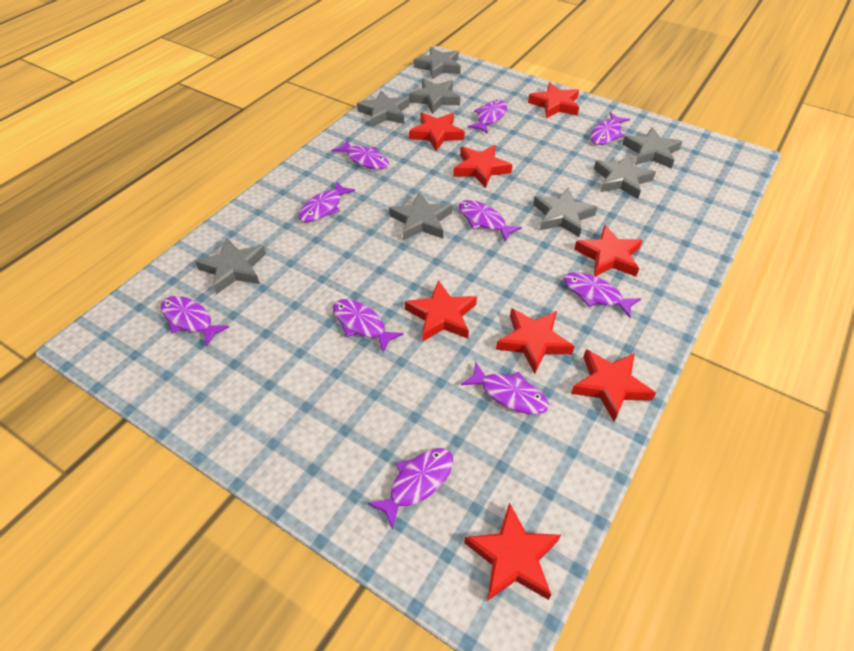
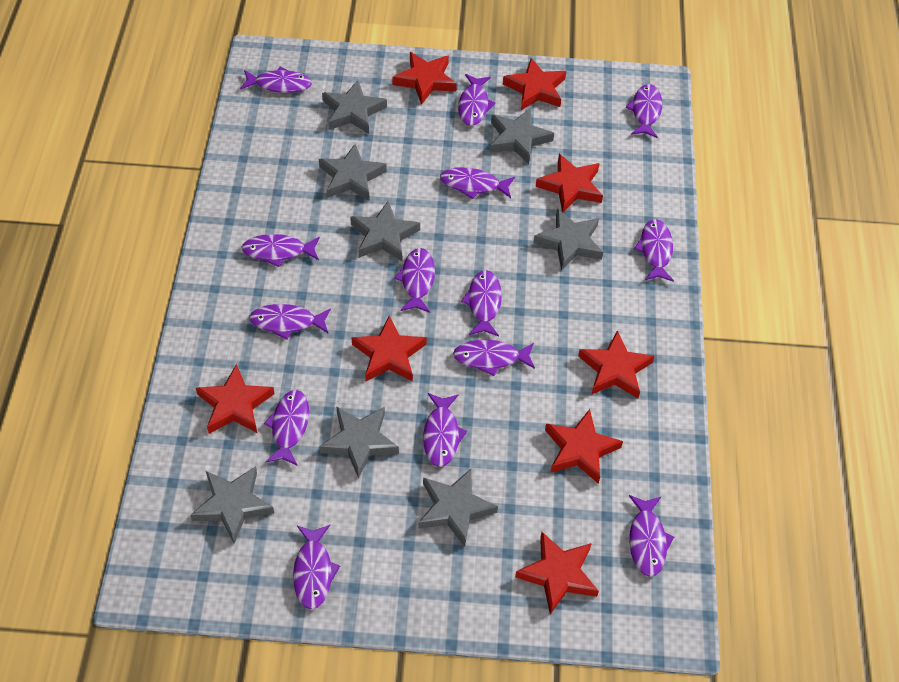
purple fish: 10 -> 14

